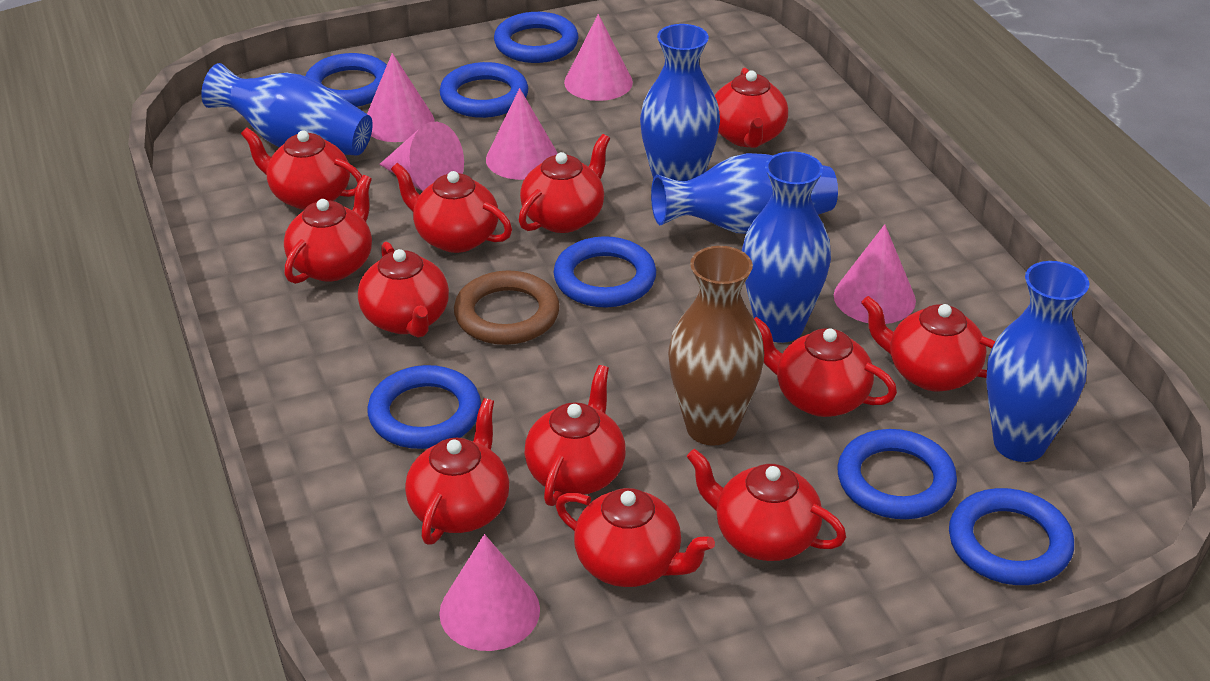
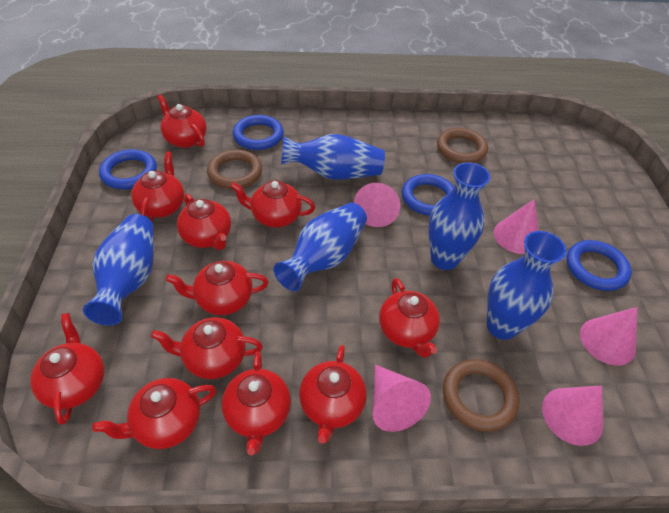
blue ring: 7 -> 4
brown ring: 1 -> 3
brown vase: 1 -> 0
pink cone: 6 -> 5
red teapot: 12 -> 11

